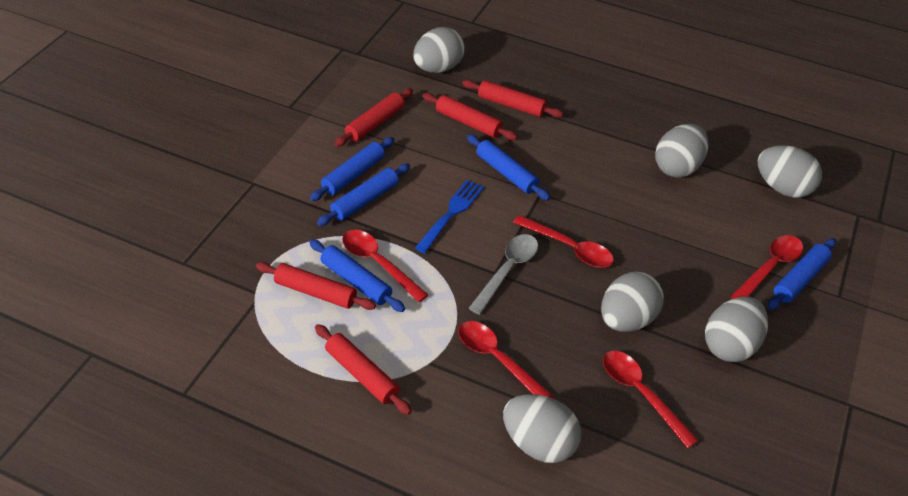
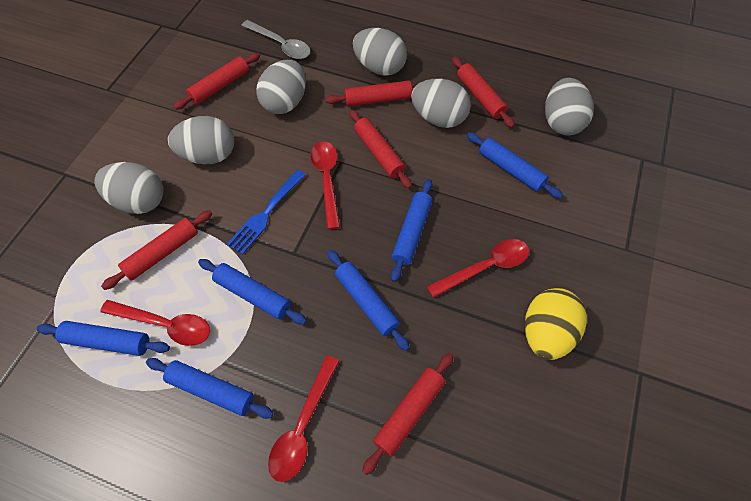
blue rolling pin: 5 -> 6
red rolling pin: 5 -> 6
red spoon: 5 -> 4
yellow egg: 0 -> 1

